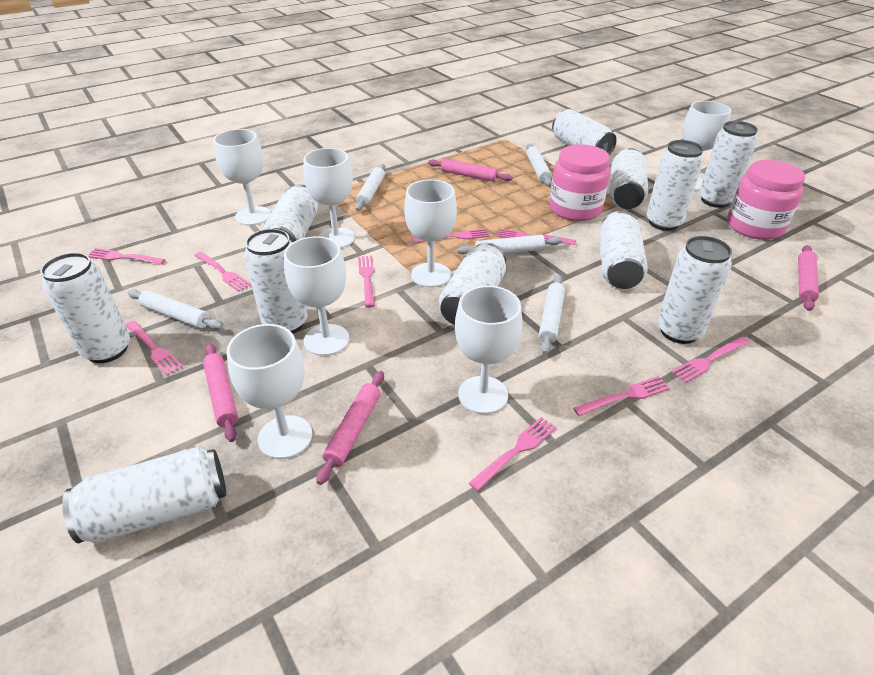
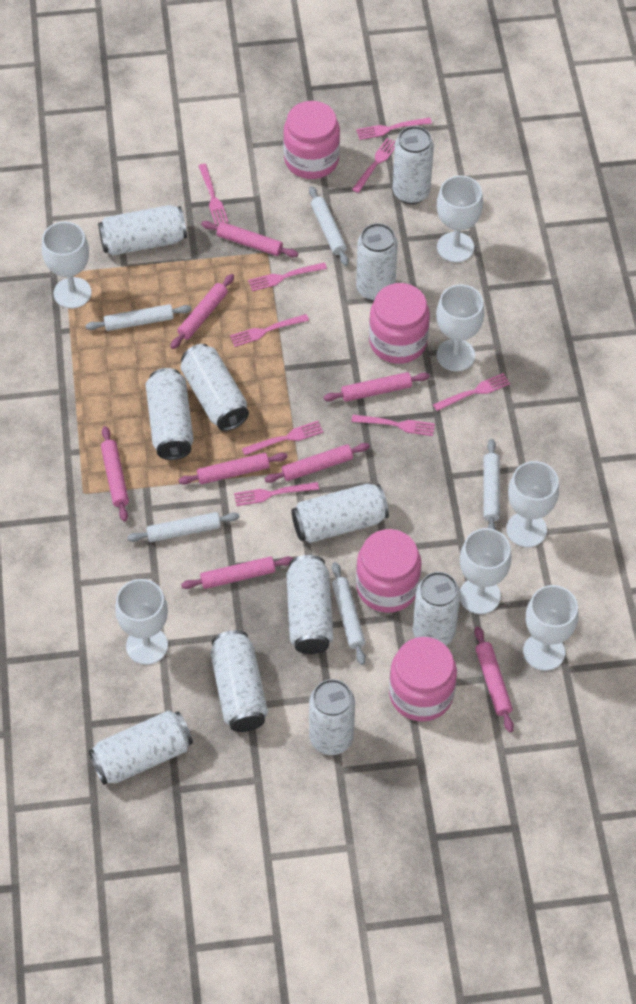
pink jar: 2 -> 4
pink rolling pin: 4 -> 8

